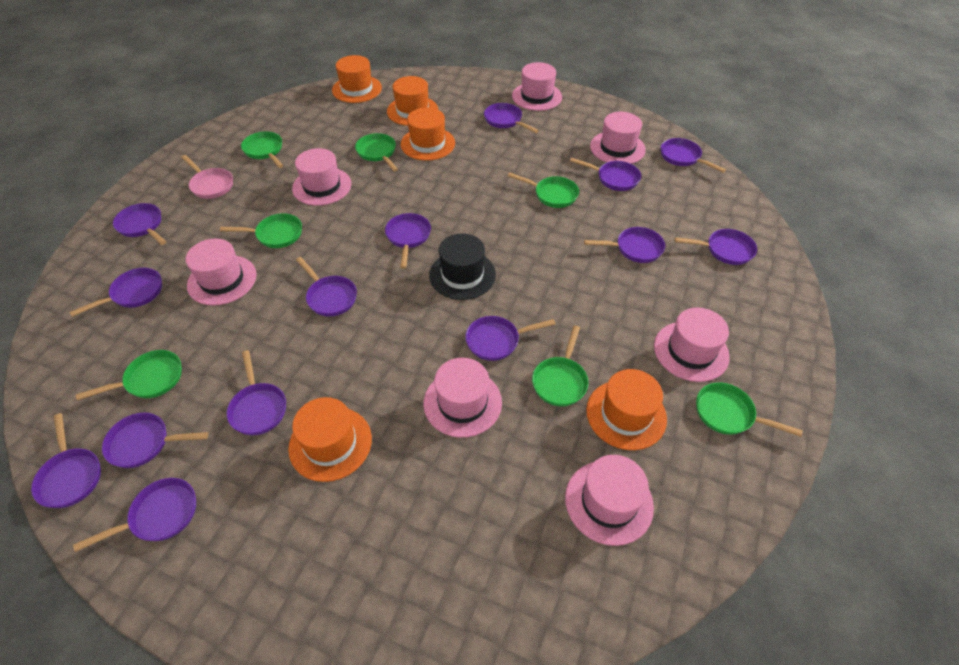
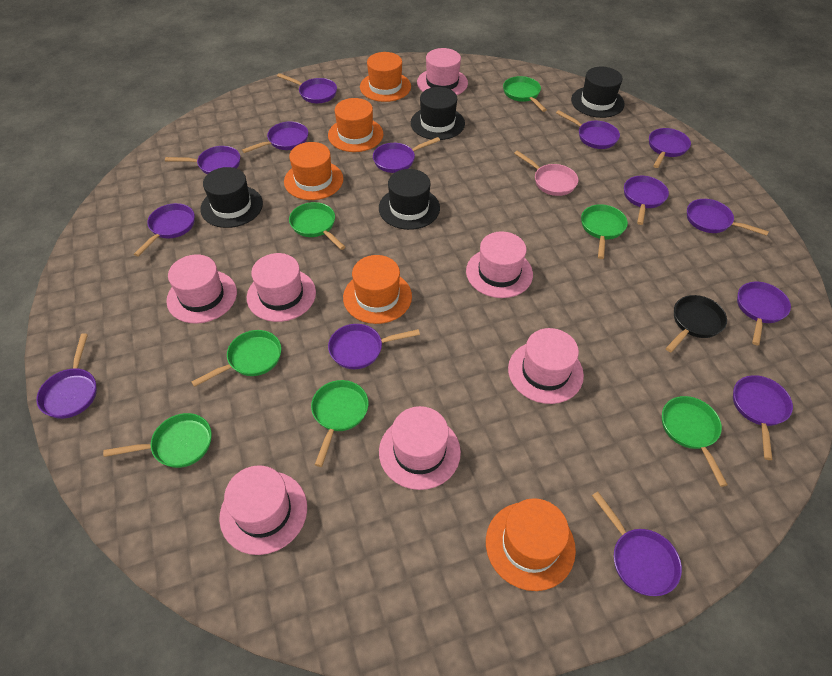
black hat: 1 -> 4
black pan: 0 -> 1

